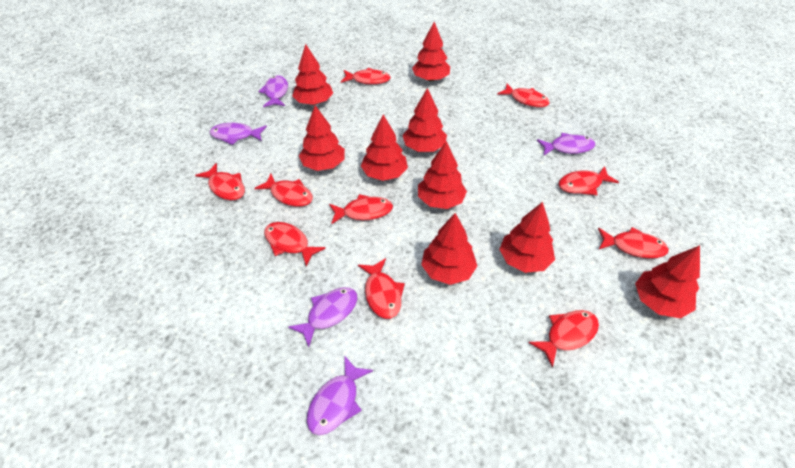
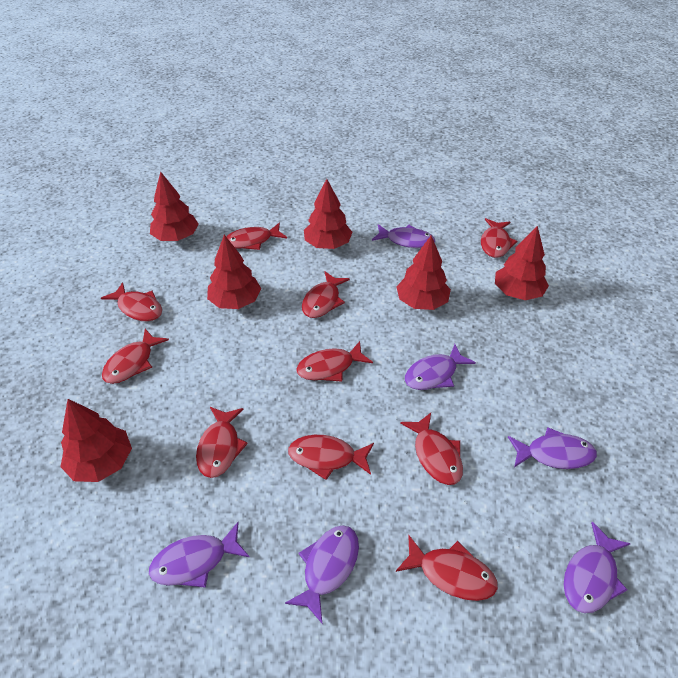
purple fish: 5 -> 6
red tree: 9 -> 6

